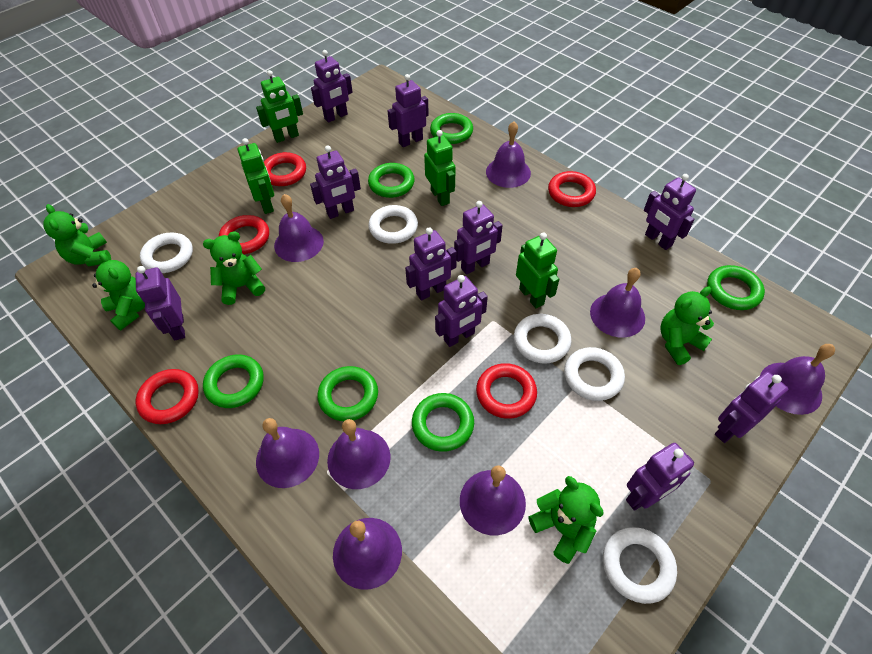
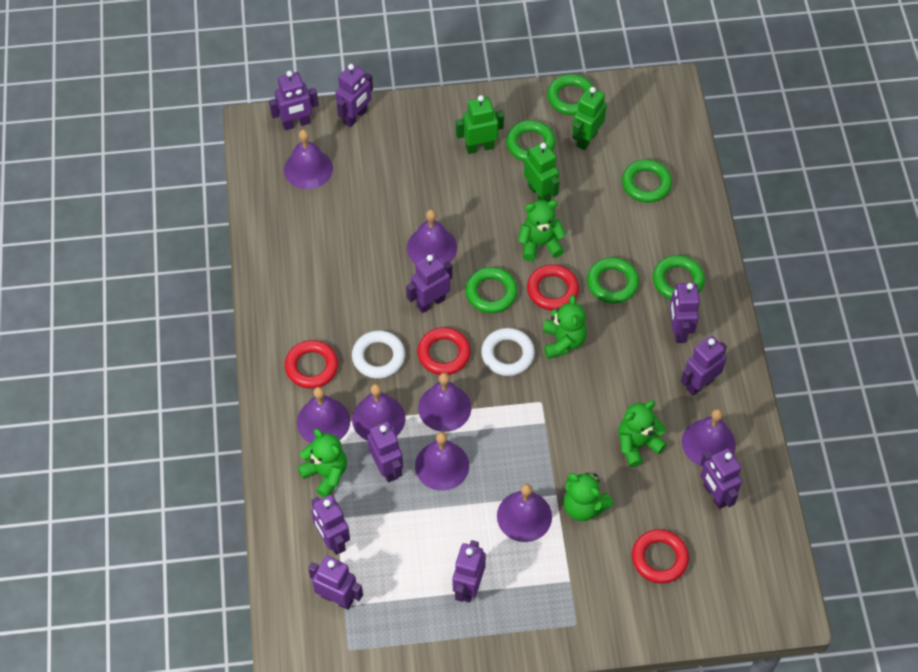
green robot: 4 -> 3
red ring: 5 -> 4
white ring: 5 -> 2

